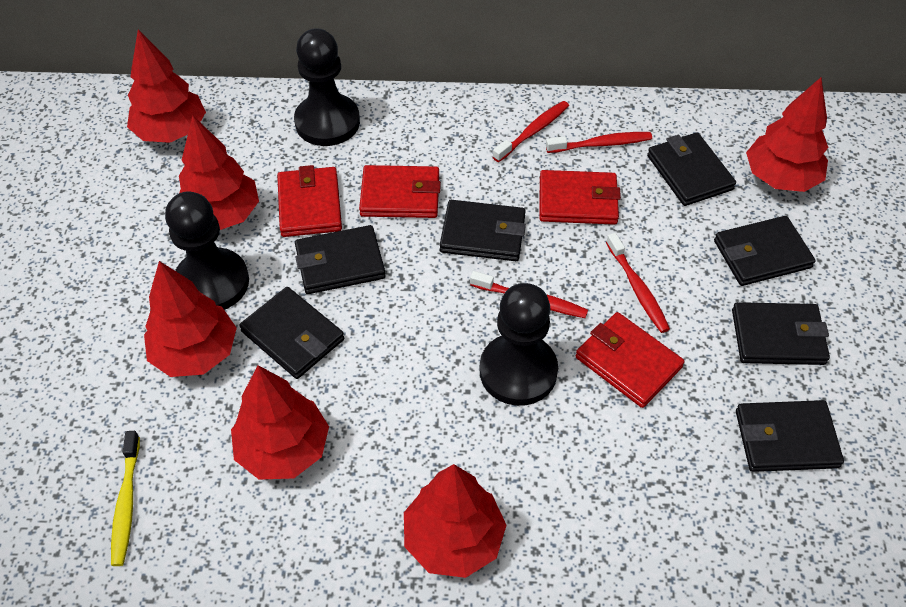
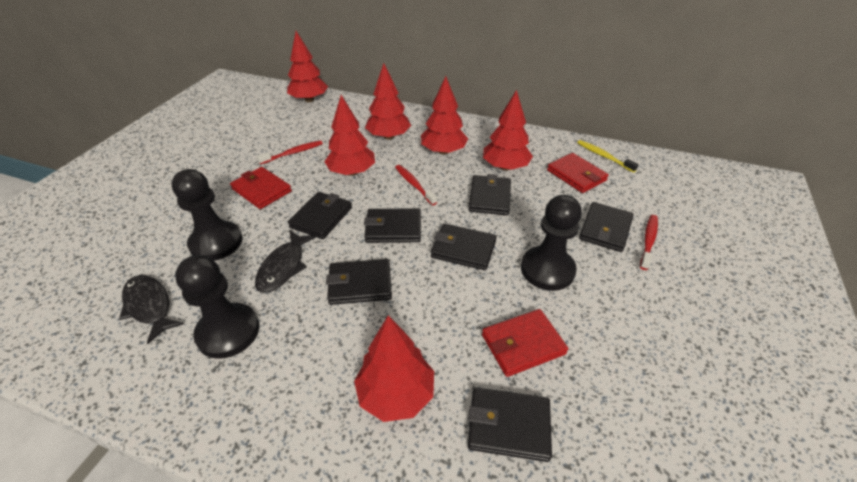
black fish: 0 -> 2
red toothbrush: 4 -> 3
red wallet: 4 -> 3

